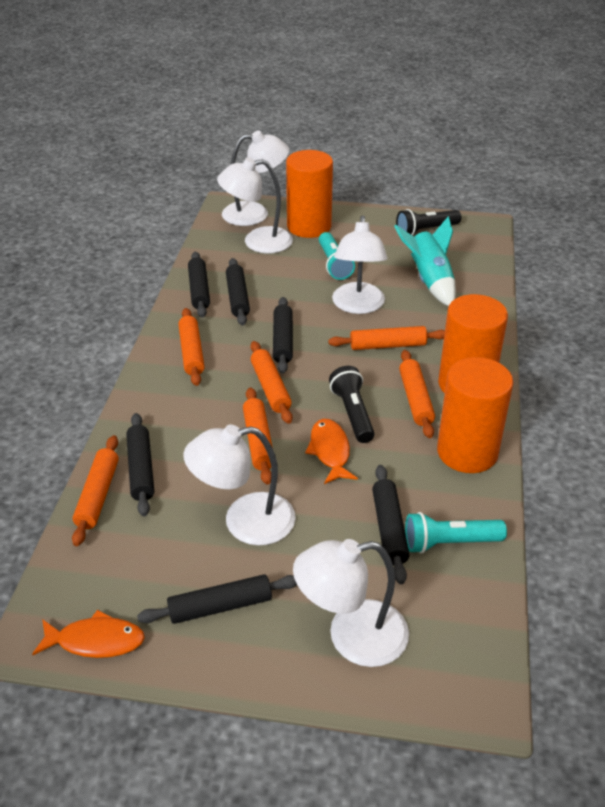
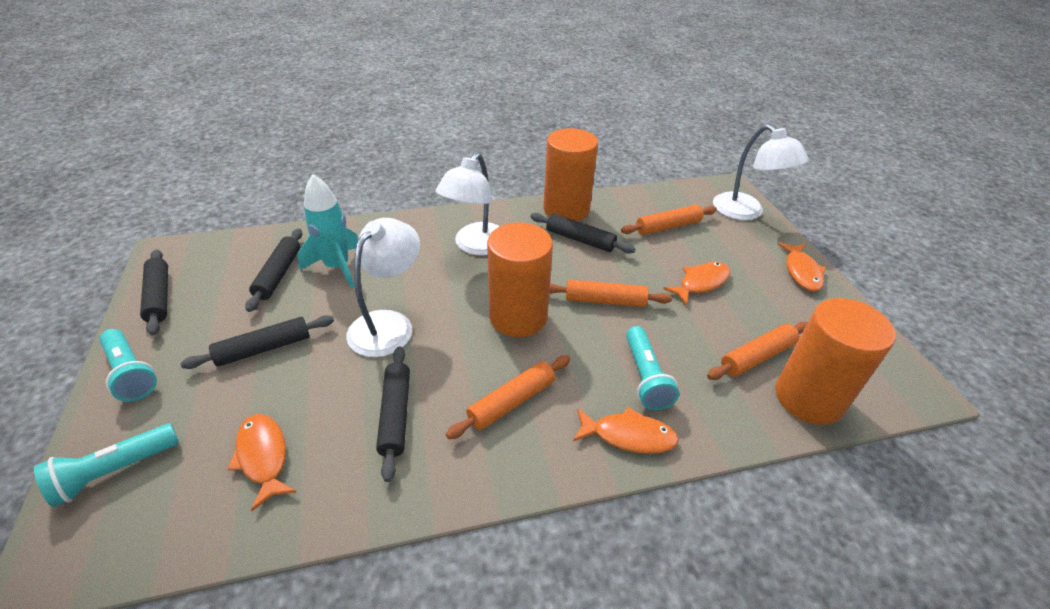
black flashlight: 2 -> 0
black rolling pin: 6 -> 5
orange fish: 2 -> 4
orange rolling pin: 6 -> 4
turquoise flashlight: 2 -> 3
white lamp: 5 -> 3

